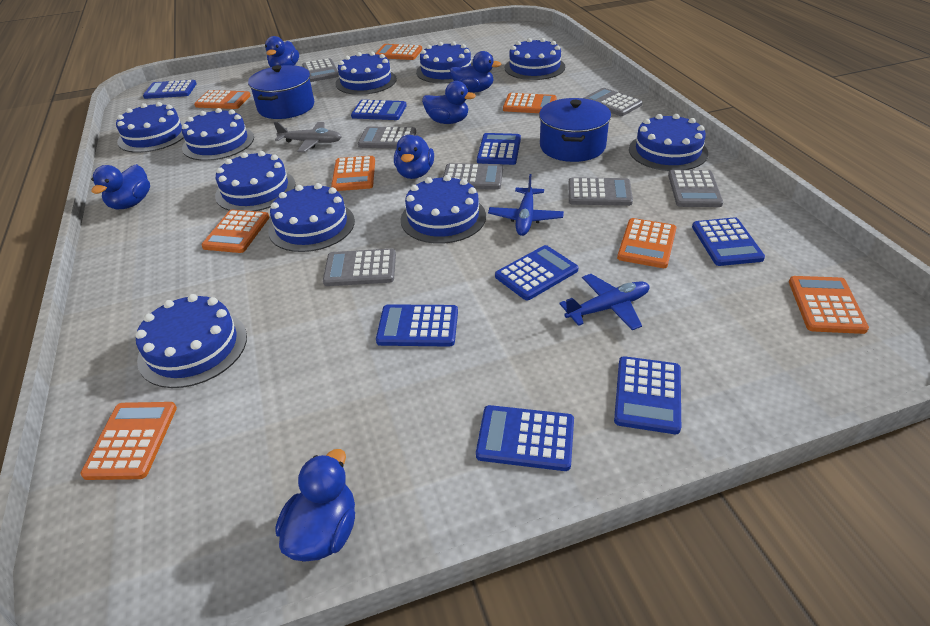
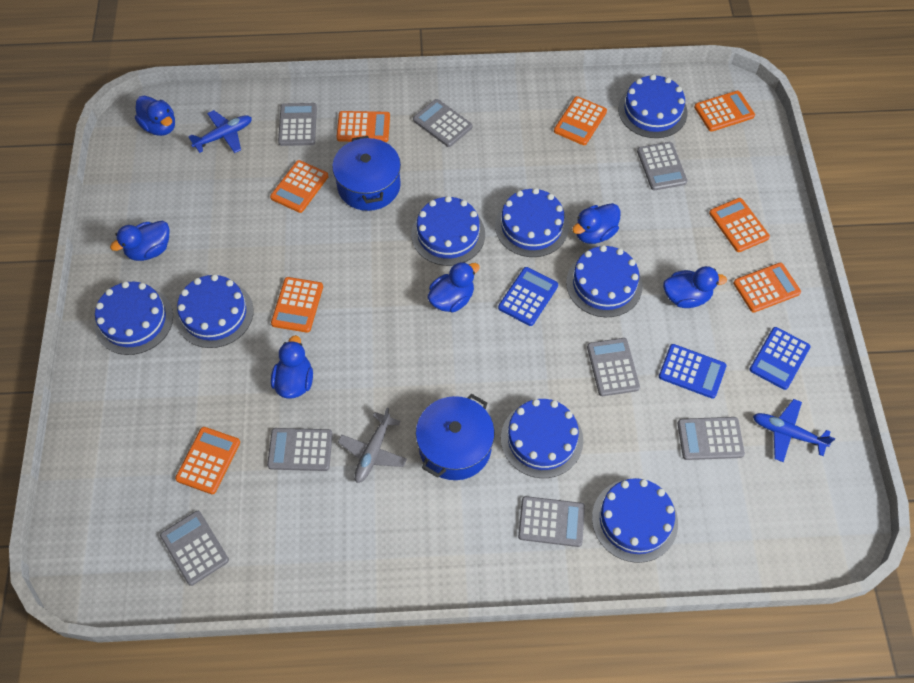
blue cake: 10 -> 8
blue calculator: 8 -> 3
grey calculator: 7 -> 8

